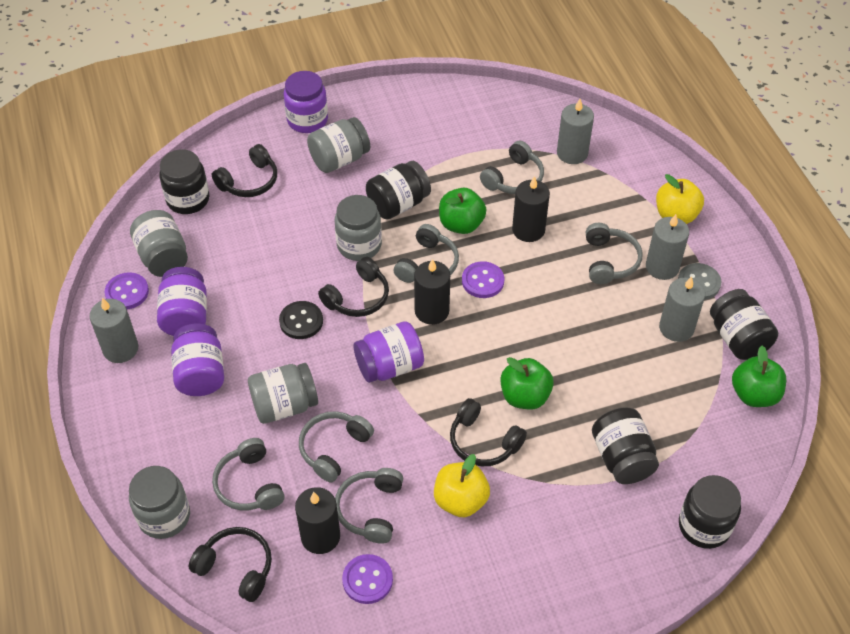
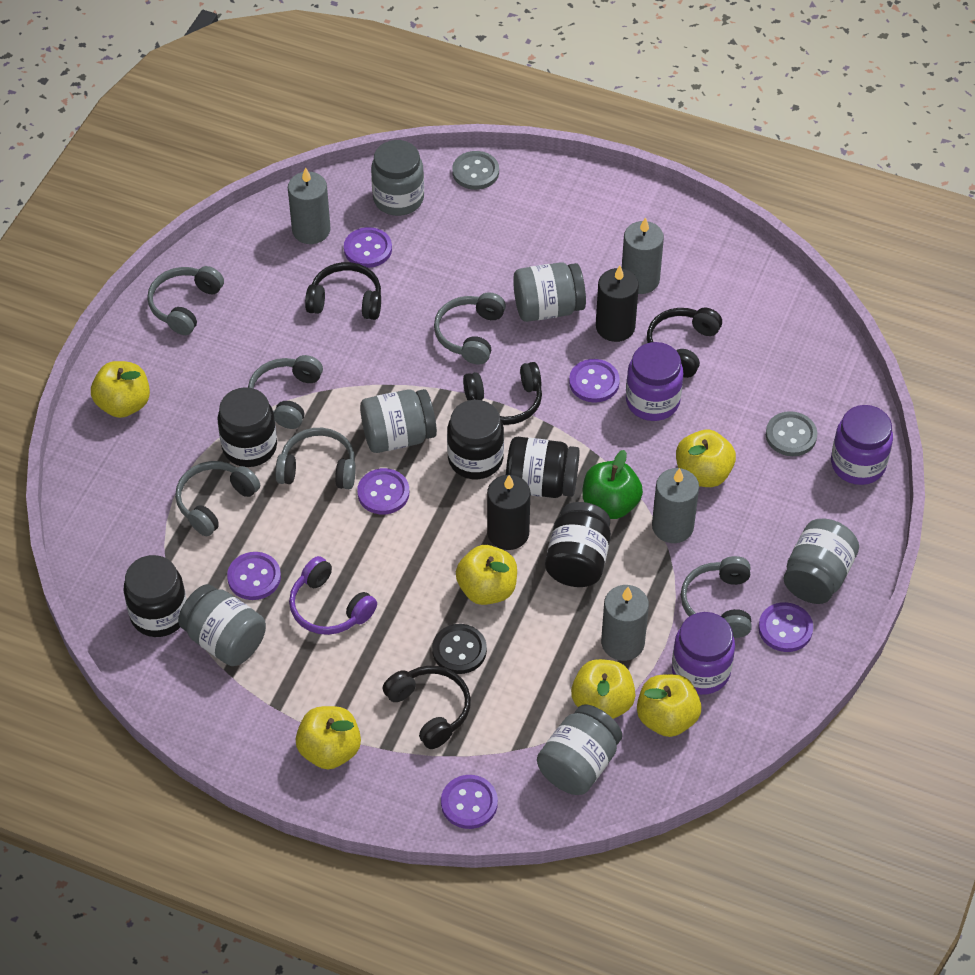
black candle: 3 -> 2
green apple: 3 -> 1
grey button: 1 -> 2
grey jar: 5 -> 6
purple button: 3 -> 6
purple headphones: 0 -> 1
purple jar: 4 -> 3
yellow apple: 2 -> 6

